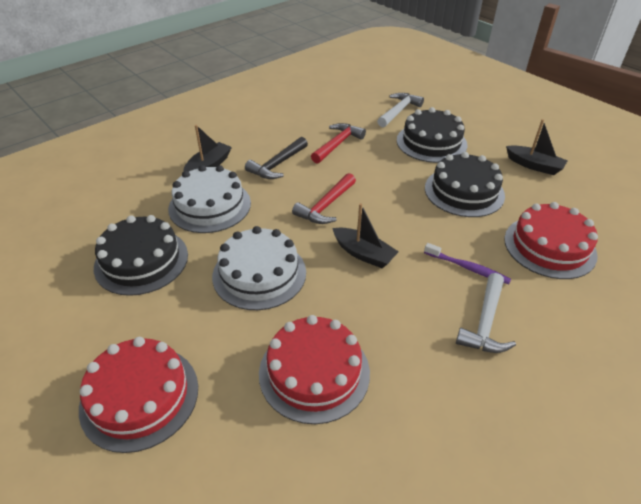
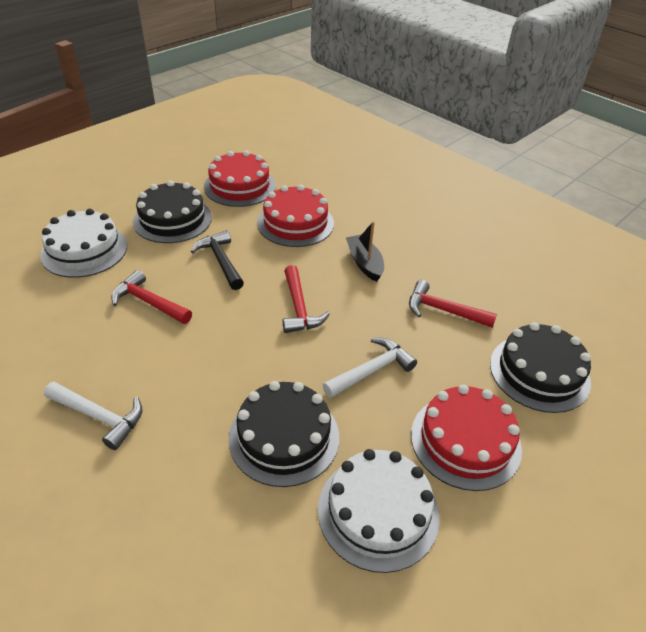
black boat: 3 -> 1
purple toothbrush: 1 -> 0
red hammer: 2 -> 3

